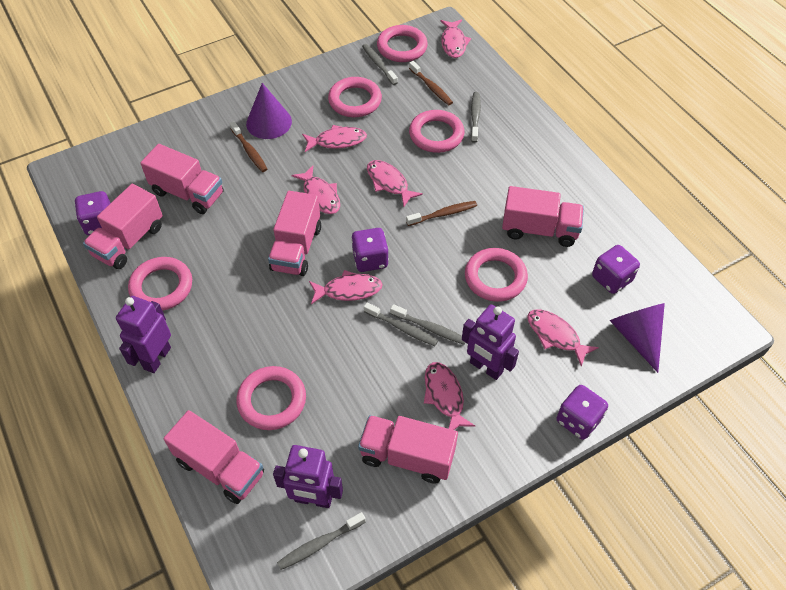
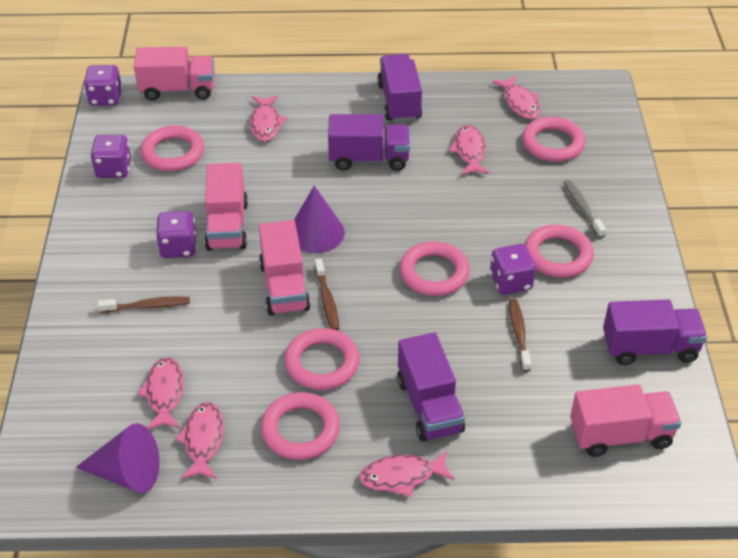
grey toothbrush: 5 -> 1
pink fish: 7 -> 6
pink truck: 6 -> 4
purple robot: 3 -> 0
purple truck: 0 -> 4

